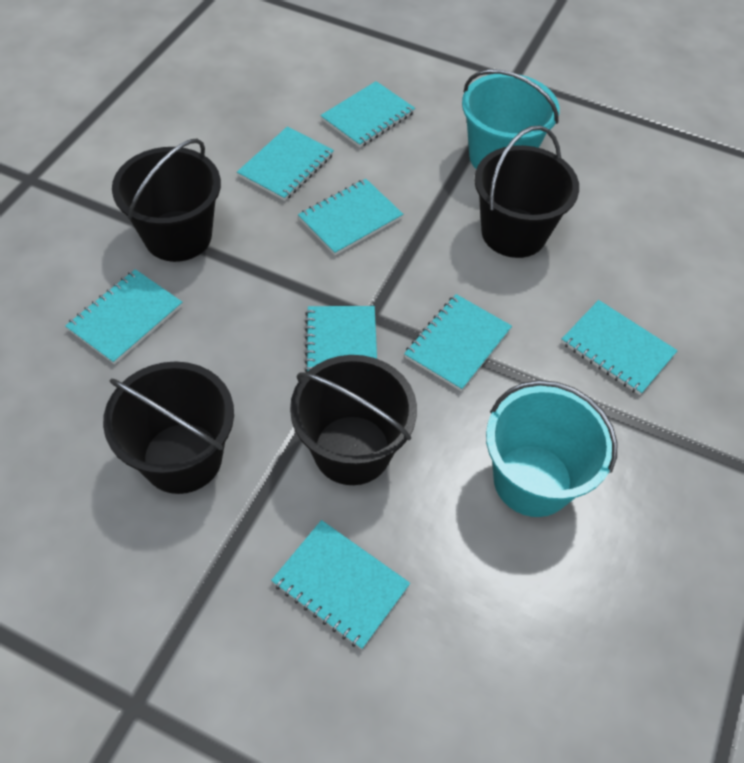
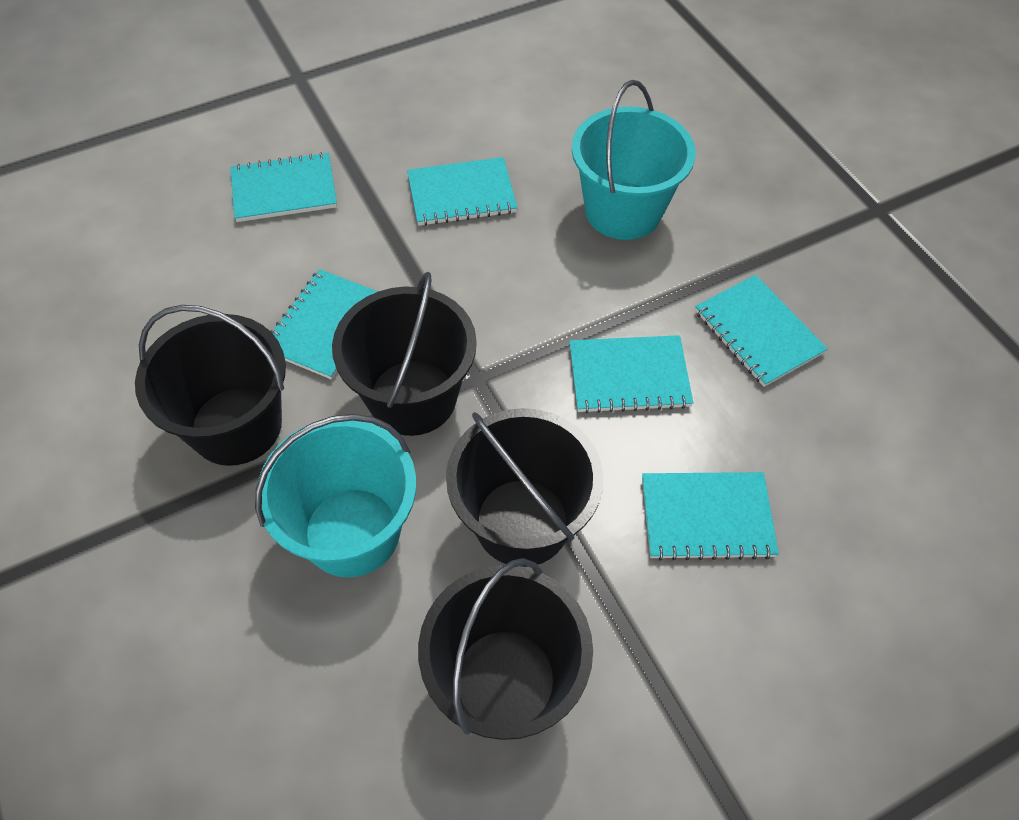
turquoise notebook: 8 -> 6

